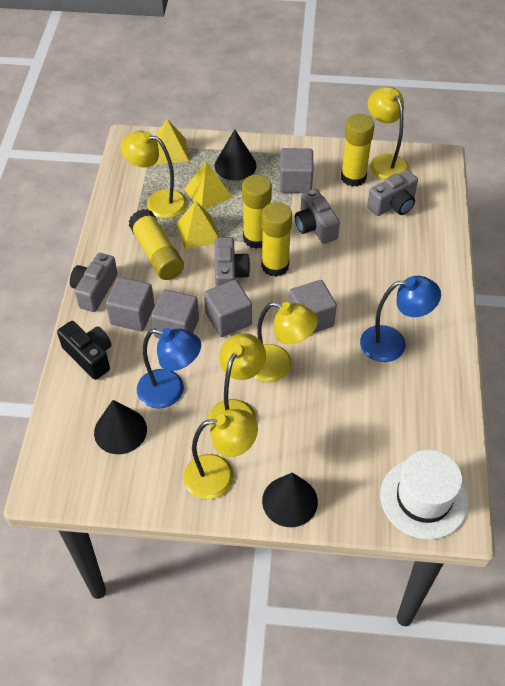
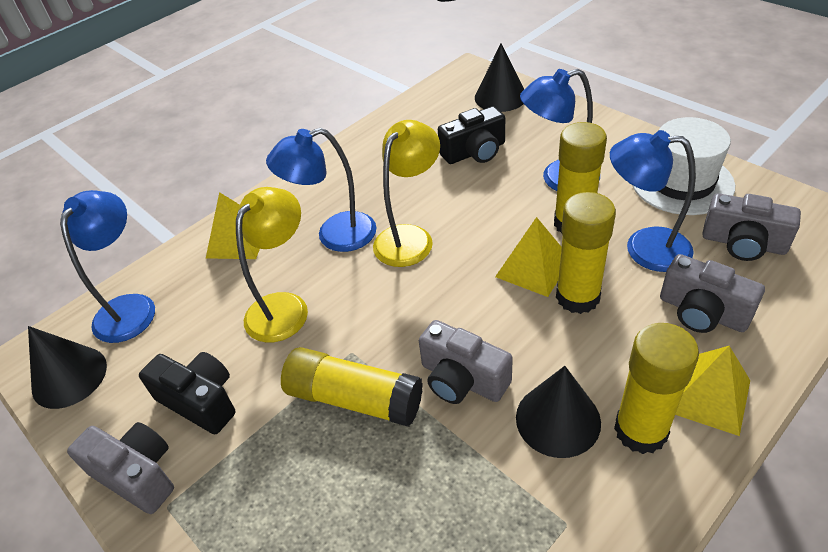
black camera: 1 -> 2
blue lamp: 2 -> 4
grey cube: 5 -> 0
yellow lamp: 5 -> 2

